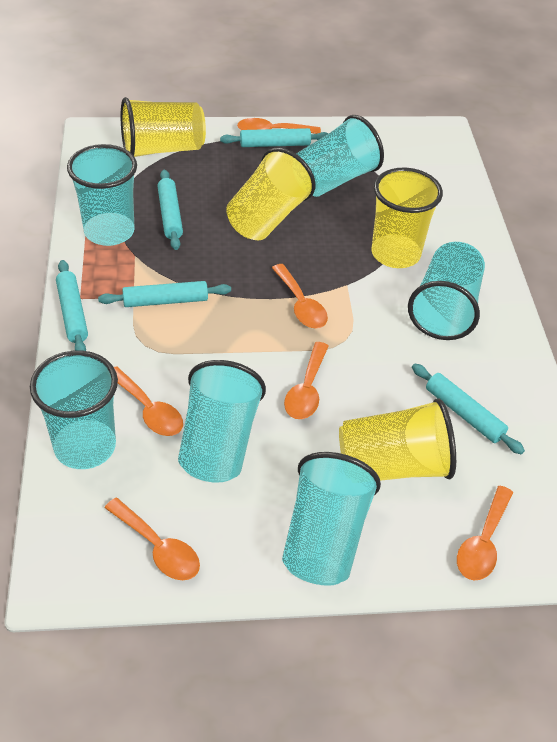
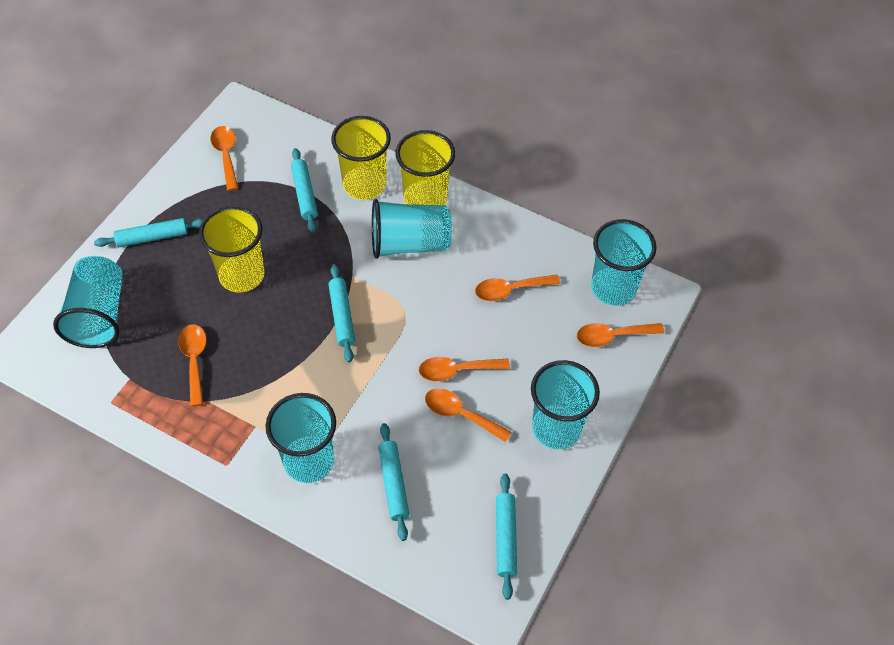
turquoise cup: 6 -> 5
yellow cup: 4 -> 3

